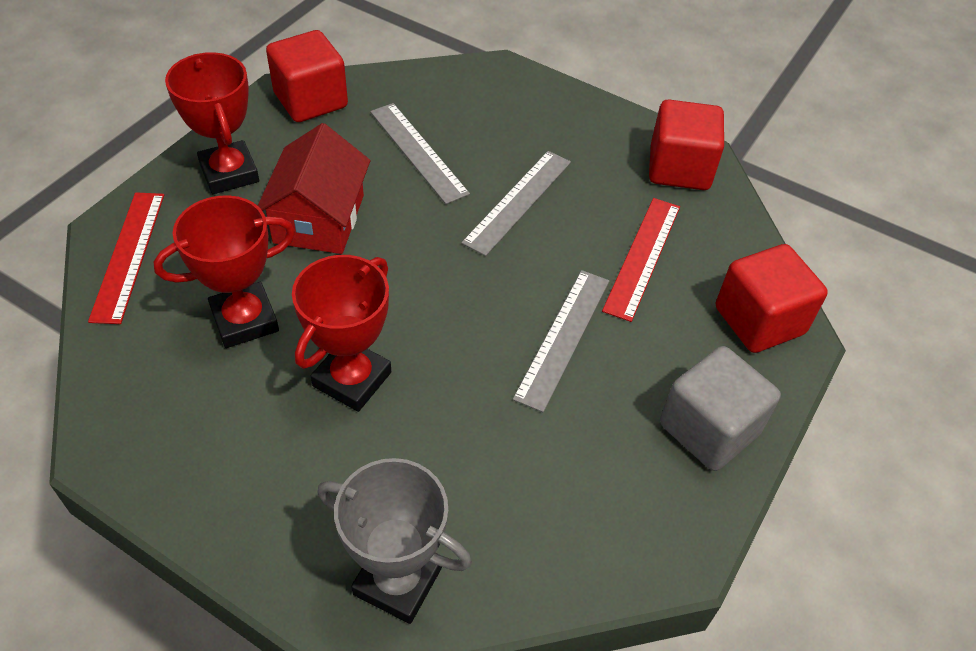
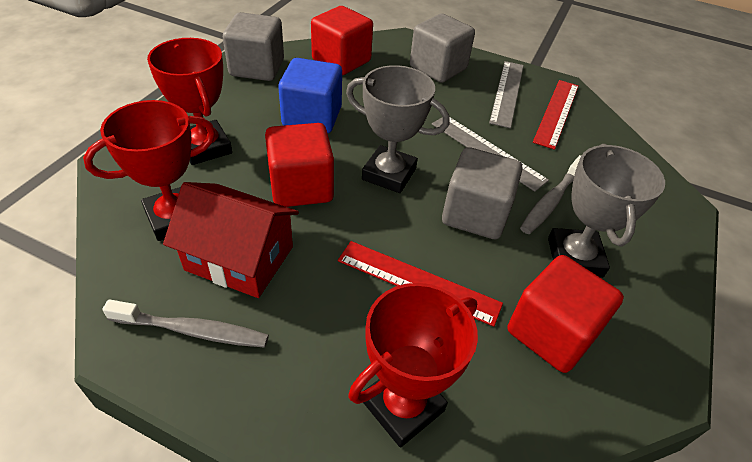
blue cube: 0 -> 1
grey cube: 1 -> 3
grey ruler: 3 -> 2
grey toothbrush: 0 -> 2
grey trophy: 1 -> 2

